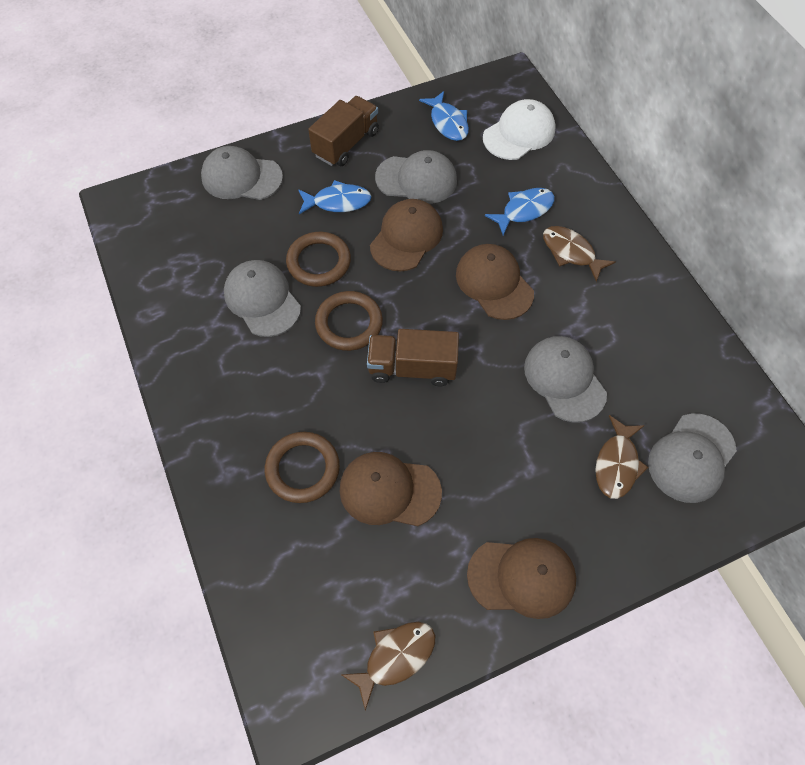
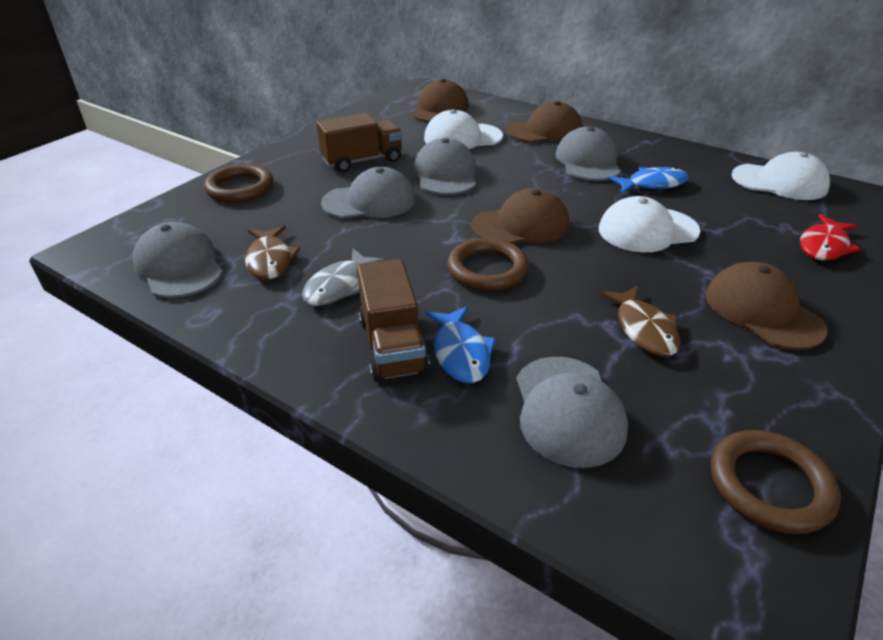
blue fish: 3 -> 2
brown fish: 3 -> 2
grey fish: 0 -> 1
red fish: 0 -> 1
white cap: 1 -> 3

